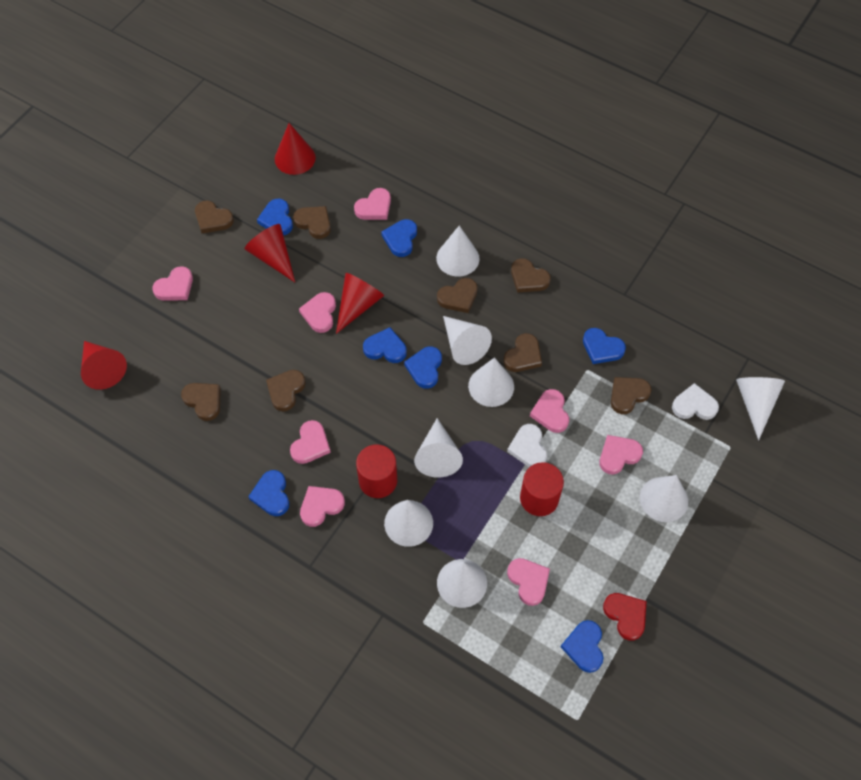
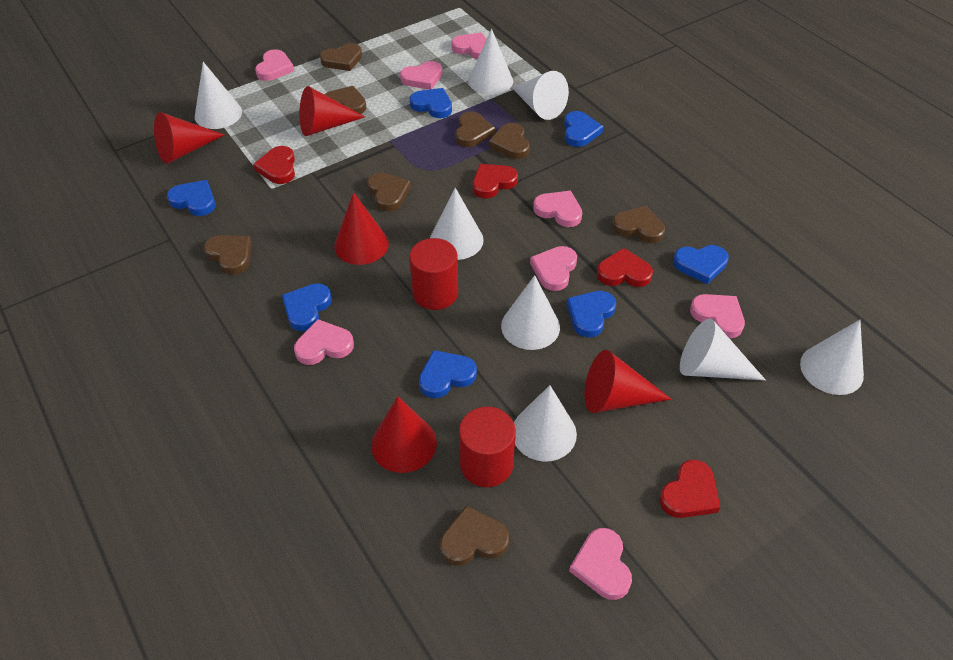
red cone: 4 -> 5
red heart: 1 -> 4
white heart: 2 -> 0

